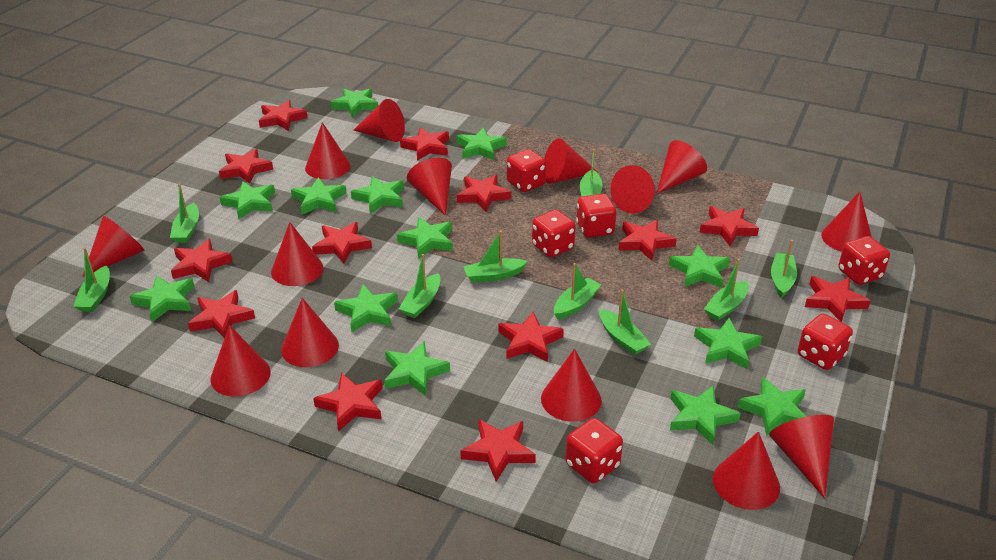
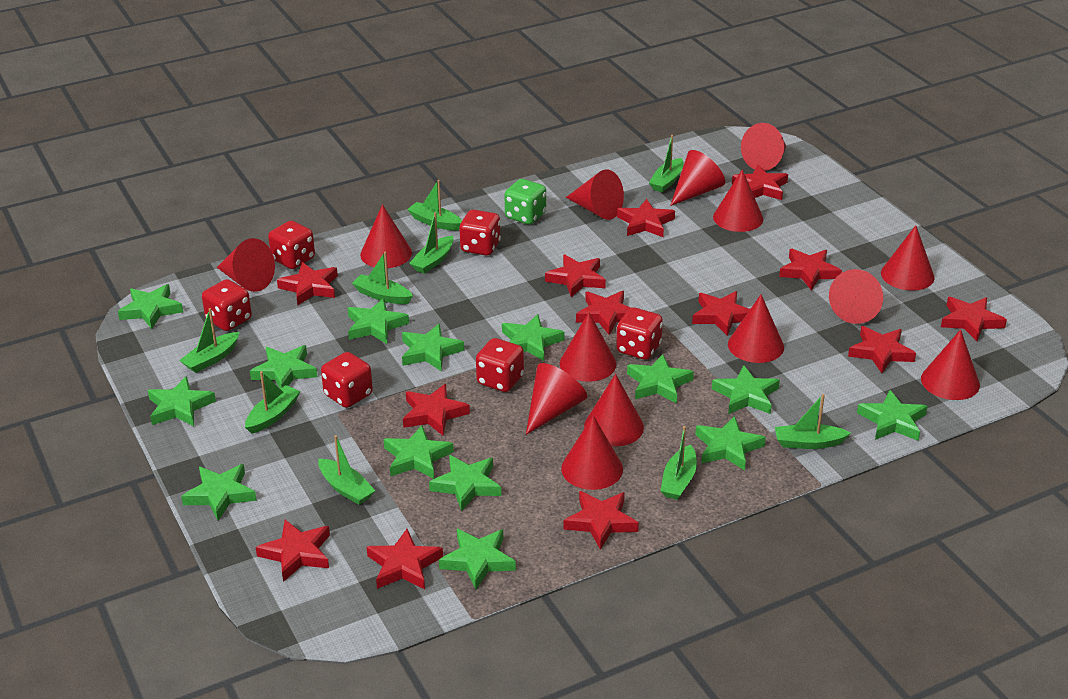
green dice: 0 -> 1
green star: 13 -> 14

